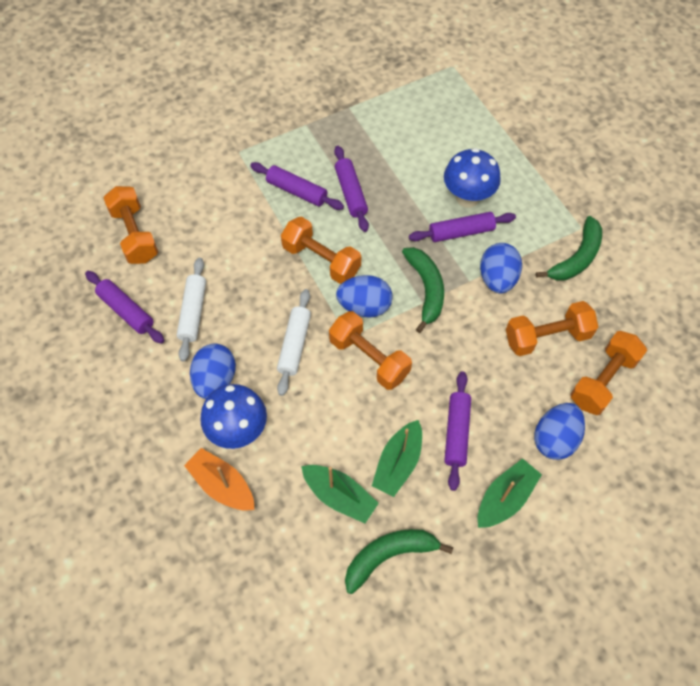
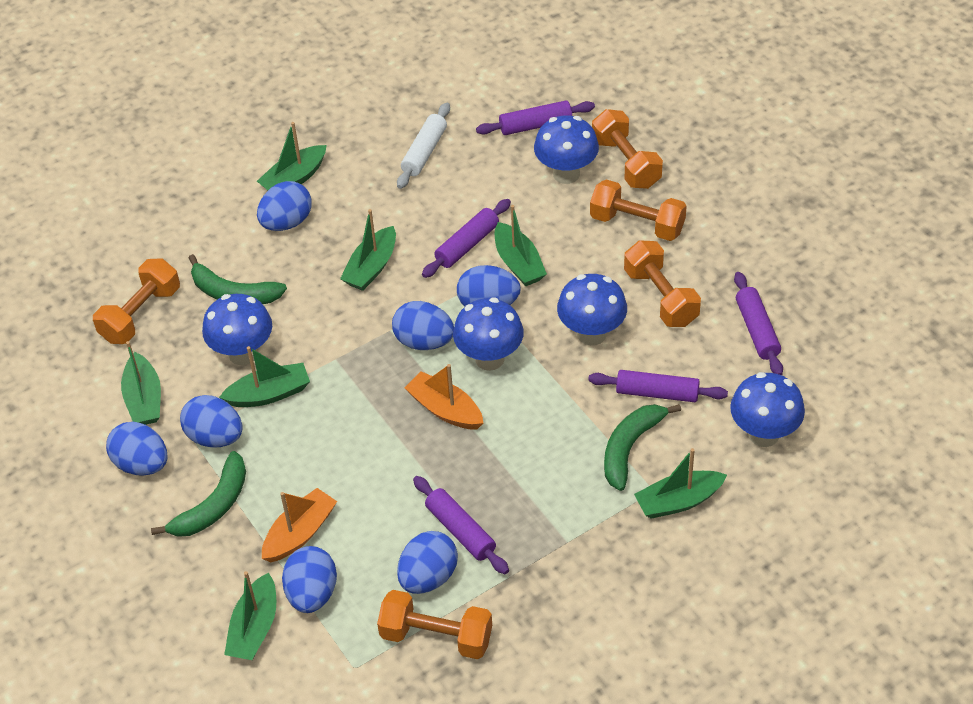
blue egg: 4 -> 7
blue mushroom: 2 -> 5
green boat: 3 -> 7
orange boat: 1 -> 2
white rolling pin: 2 -> 1

